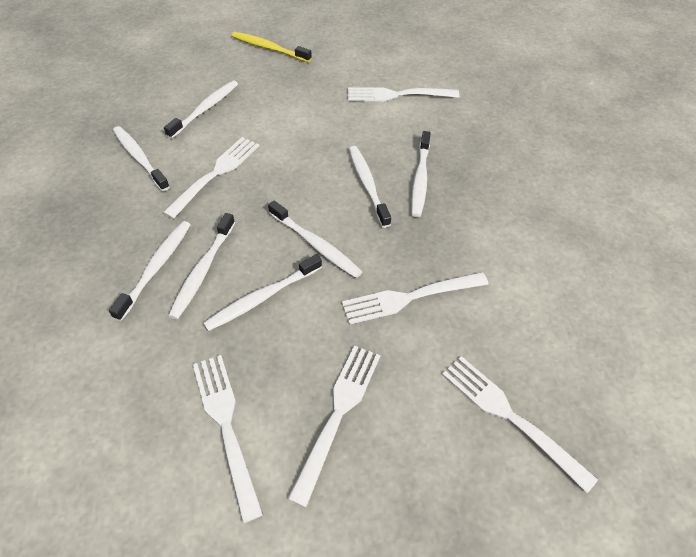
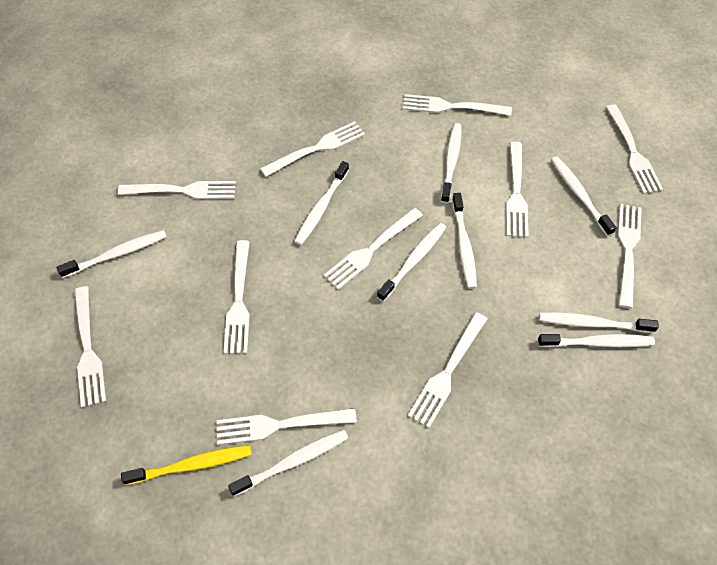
white fork: 6 -> 11
white toothbrush: 8 -> 9

